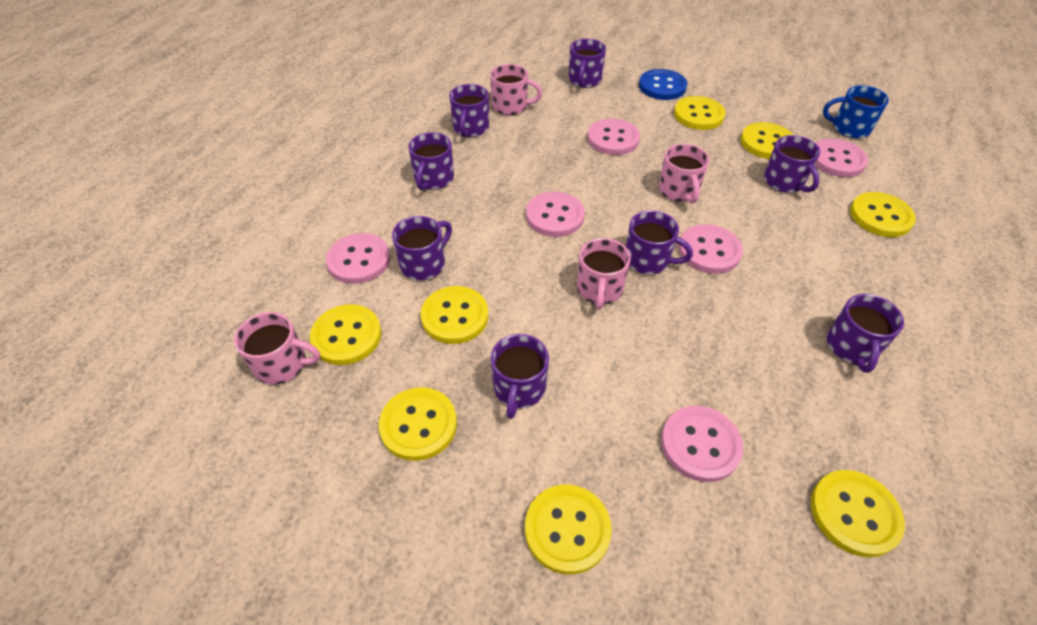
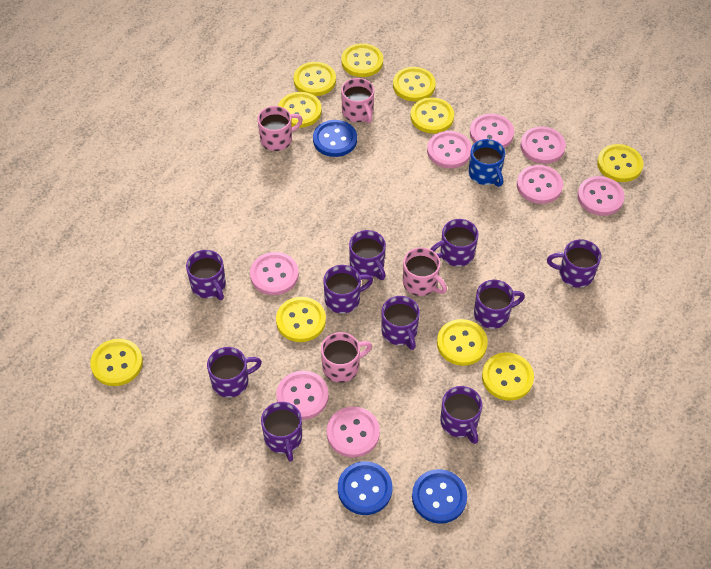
blue button: 1 -> 3
pink button: 6 -> 8
purple mug: 8 -> 10
yellow button: 8 -> 10

